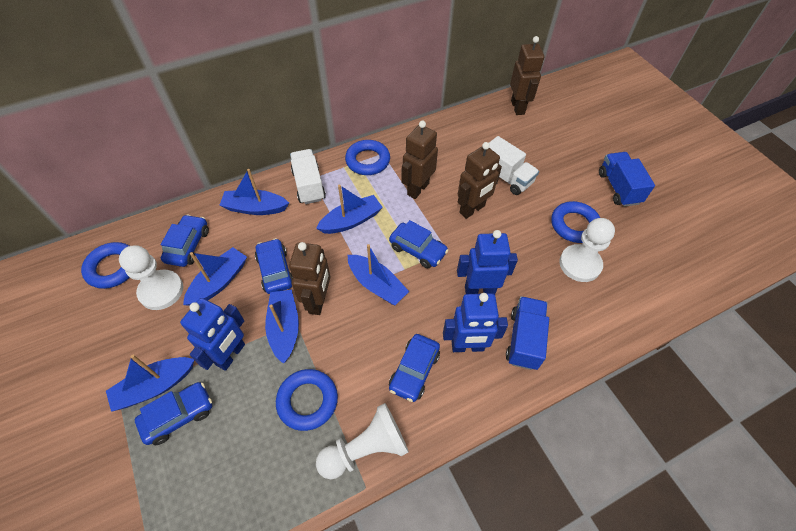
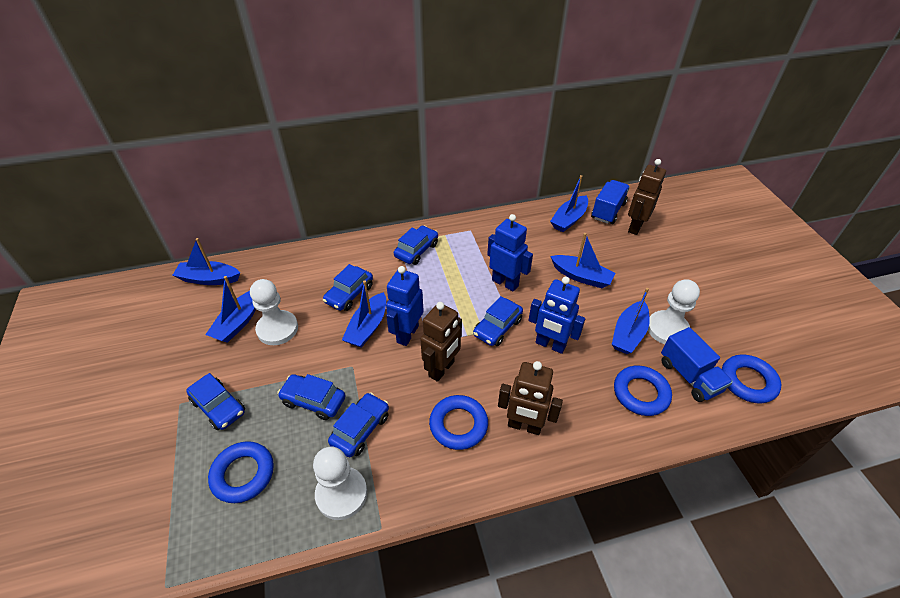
blue car: 5 -> 6
brown robot: 4 -> 3
white truck: 2 -> 0

